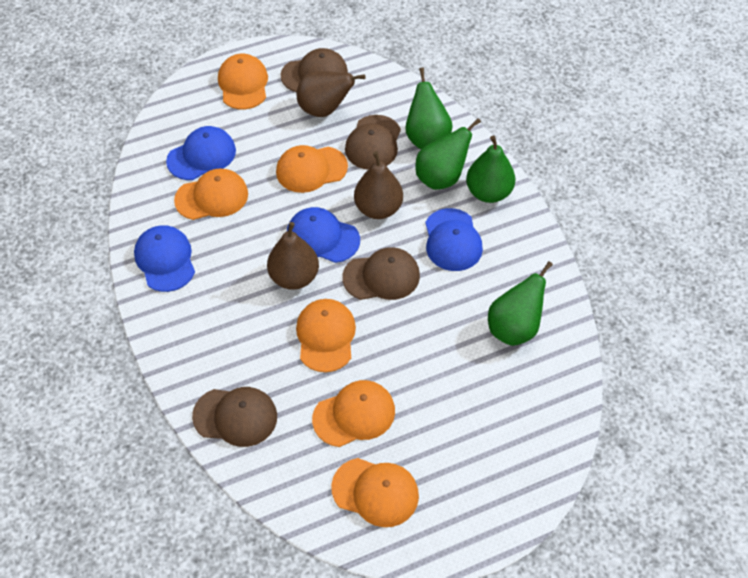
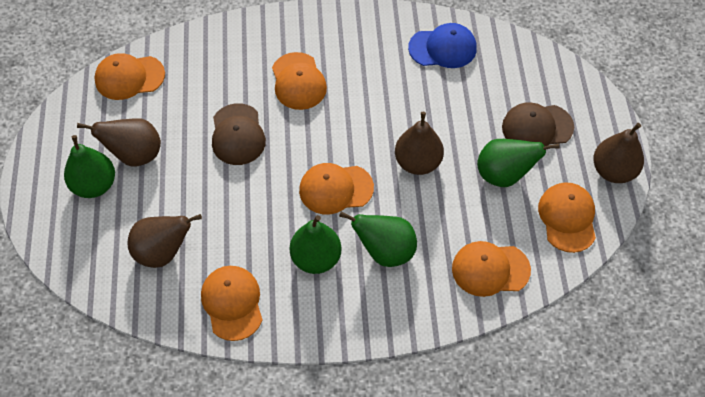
blue cap: 4 -> 1
brown cap: 4 -> 2
brown pear: 3 -> 4

